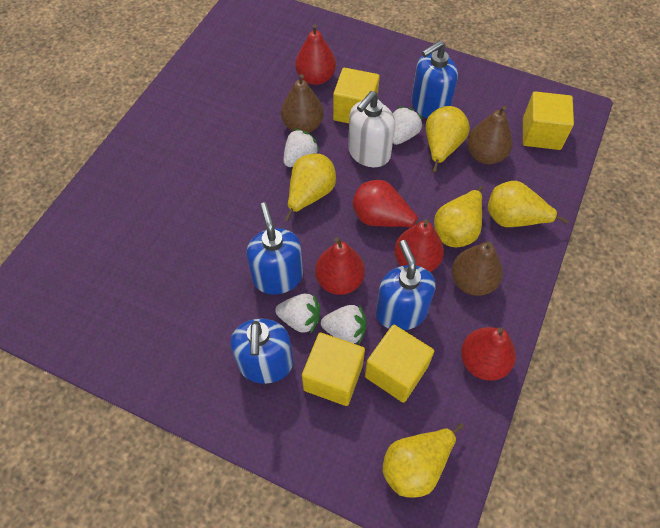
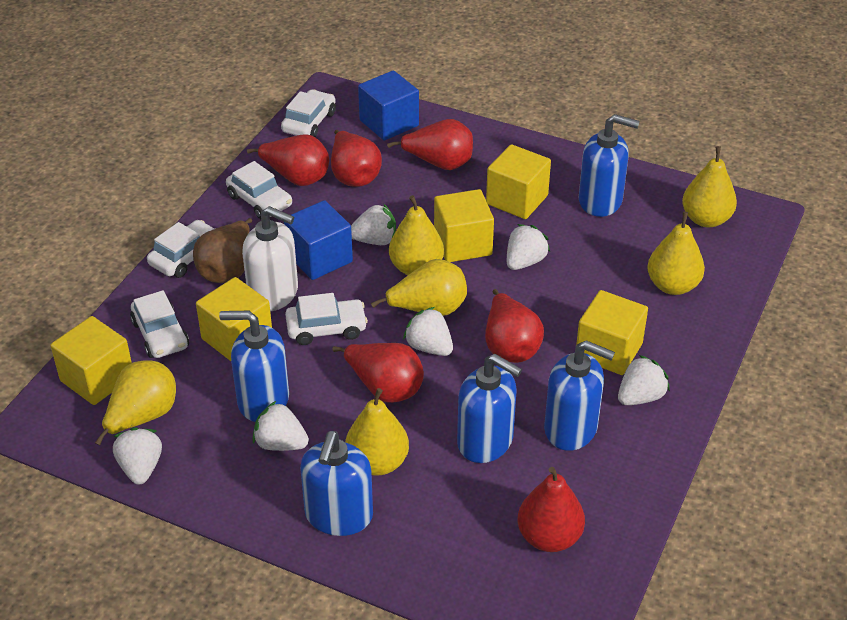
blue cube: 0 -> 2
blue soap dispenser: 4 -> 5
brown pear: 3 -> 1
red pear: 5 -> 6
white car: 0 -> 5
white strawberry: 4 -> 6
yellow cube: 4 -> 5
yellow pear: 5 -> 6

